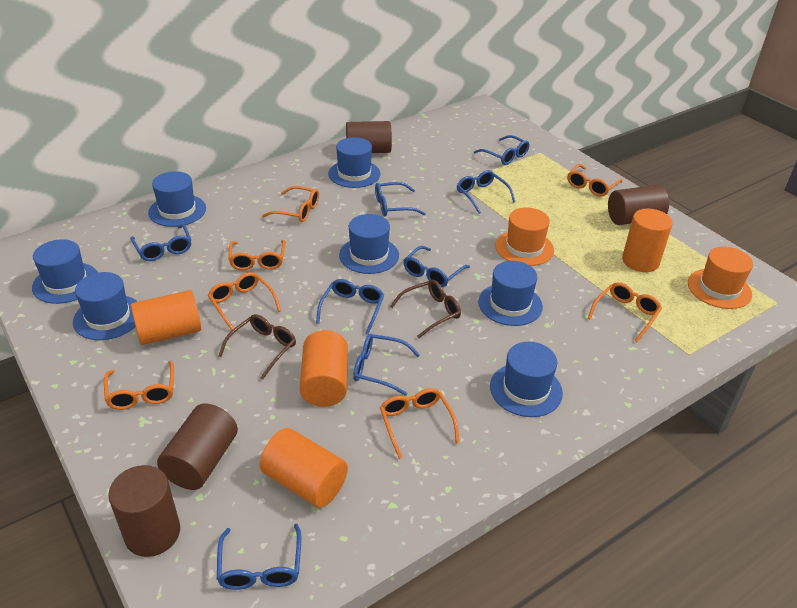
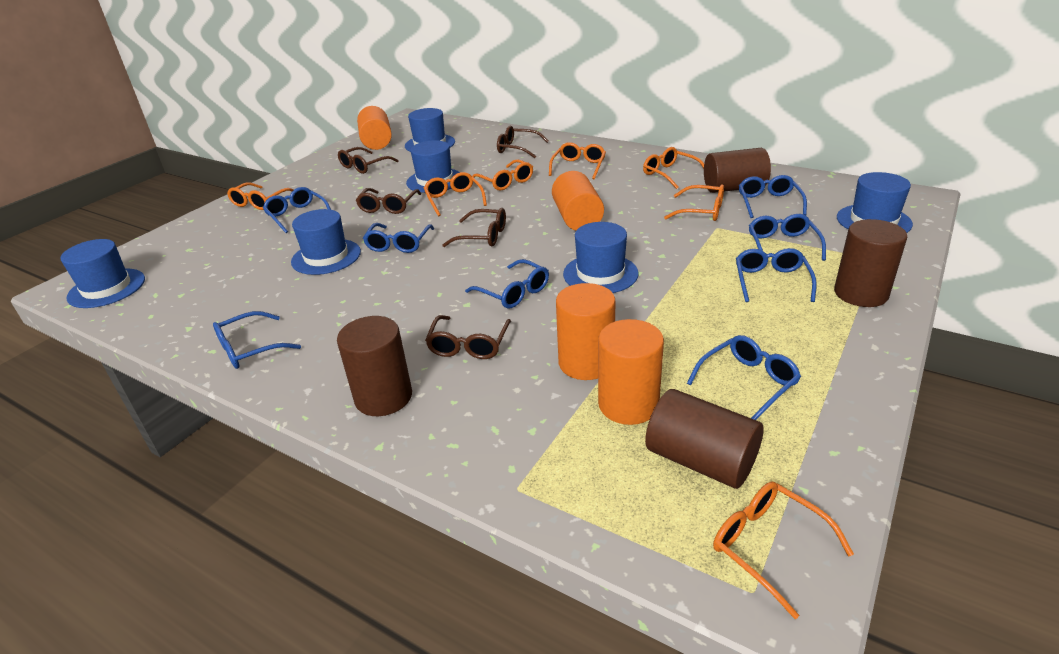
blue hat: 7 -> 6
brown glasses: 2 -> 5
orange hat: 2 -> 0

